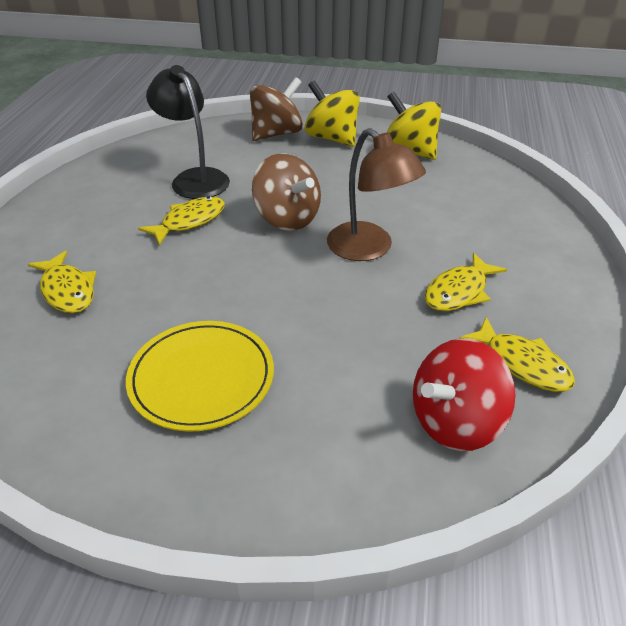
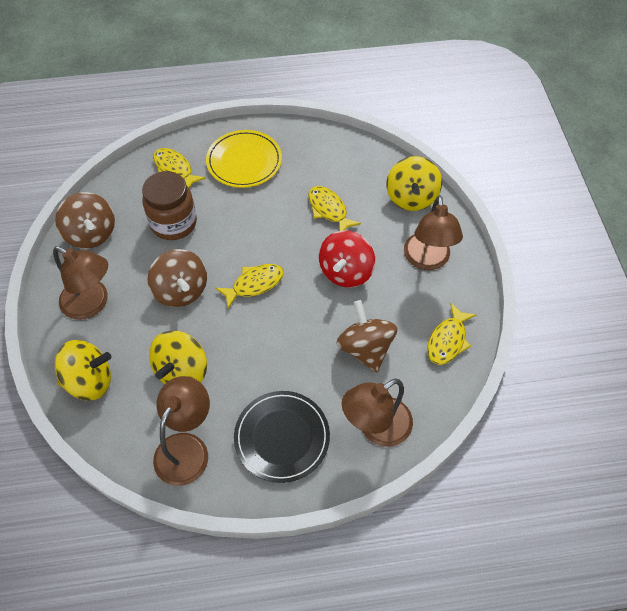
black lamp: 1 -> 0
black plate: 0 -> 1
brown jar: 0 -> 1
brown lamp: 1 -> 4
brown spinning top: 2 -> 3
yellow spinning top: 2 -> 3

